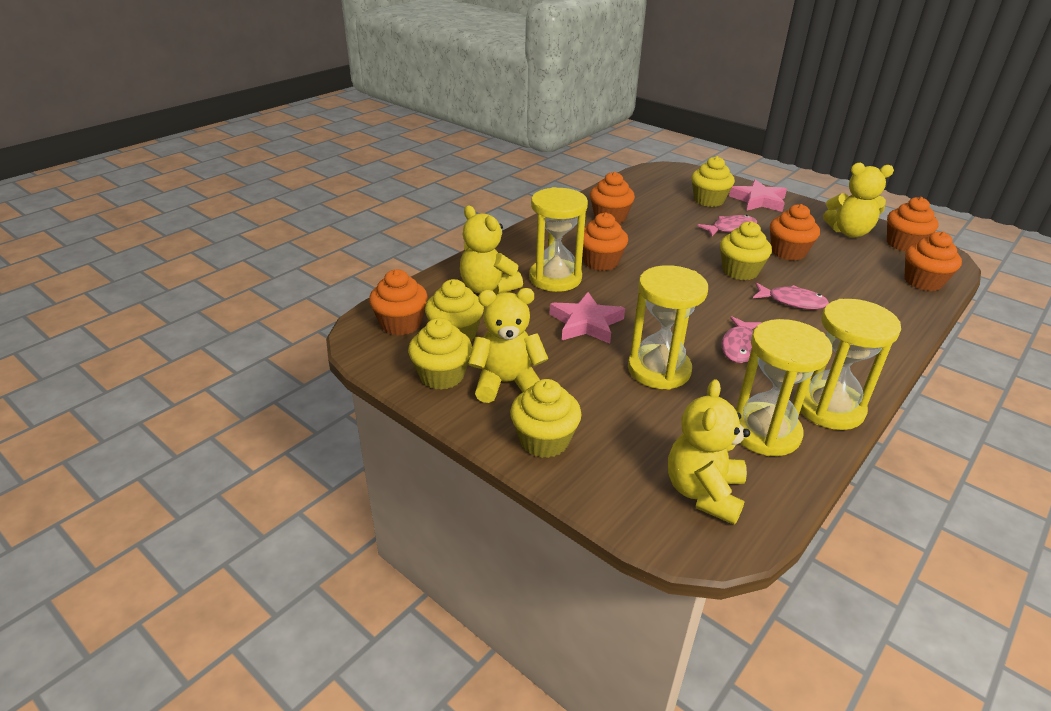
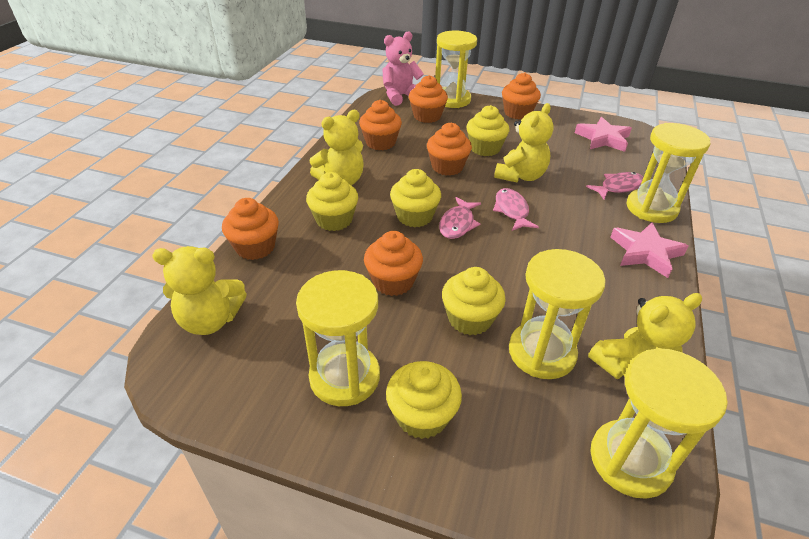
pink teddy bear: 0 -> 1
yellow hourglass: 4 -> 5

